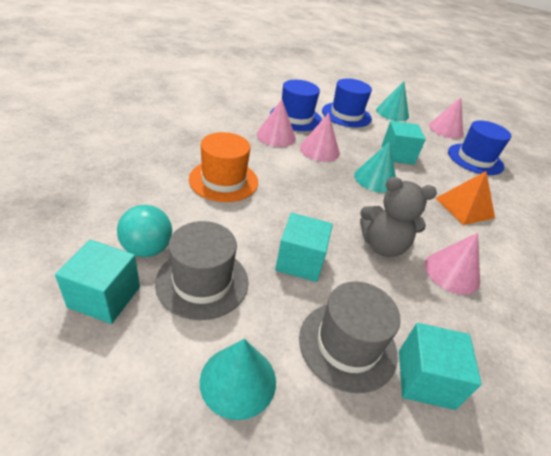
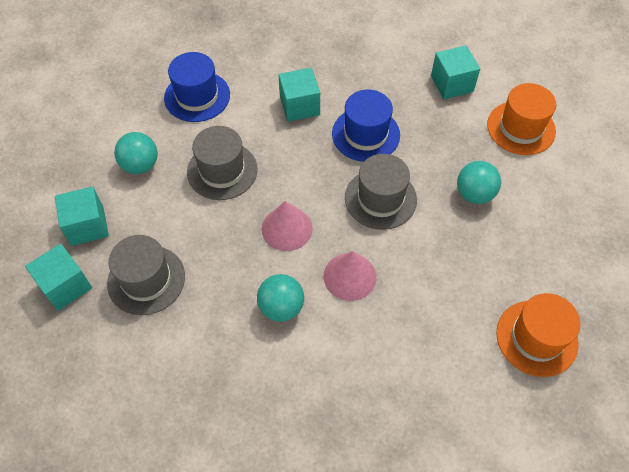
blue hat: 3 -> 2
grey hat: 2 -> 3
grey teddy bear: 1 -> 0
orange hat: 1 -> 2
orange pyramid: 1 -> 0
pink cone: 4 -> 2
turquoise ball: 1 -> 3
turquoise cone: 3 -> 0

